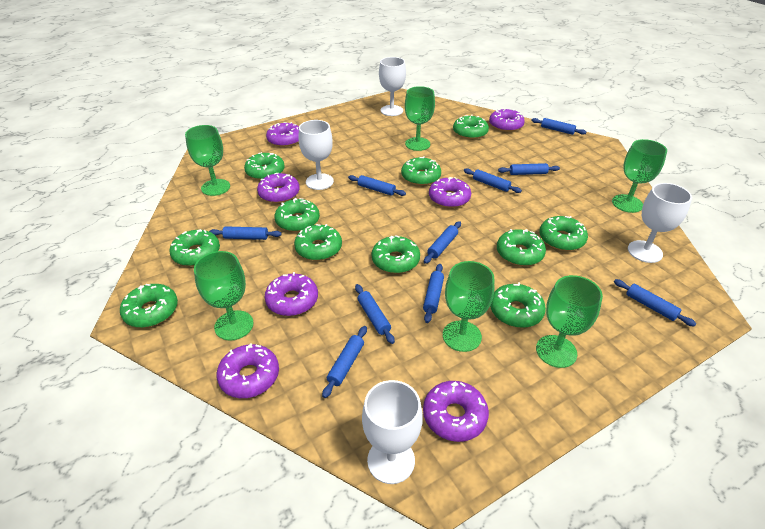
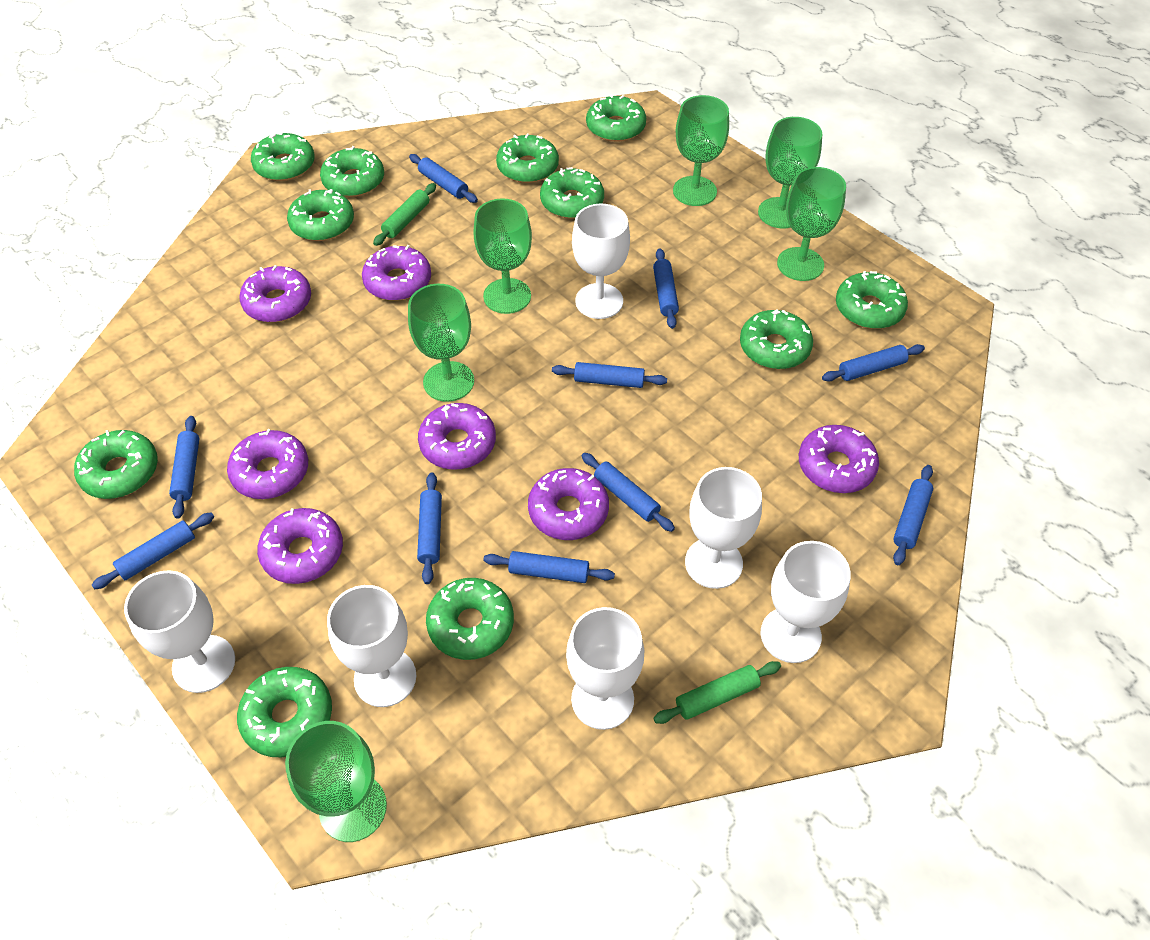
green rolling pin: 0 -> 2
white goblet: 4 -> 6

